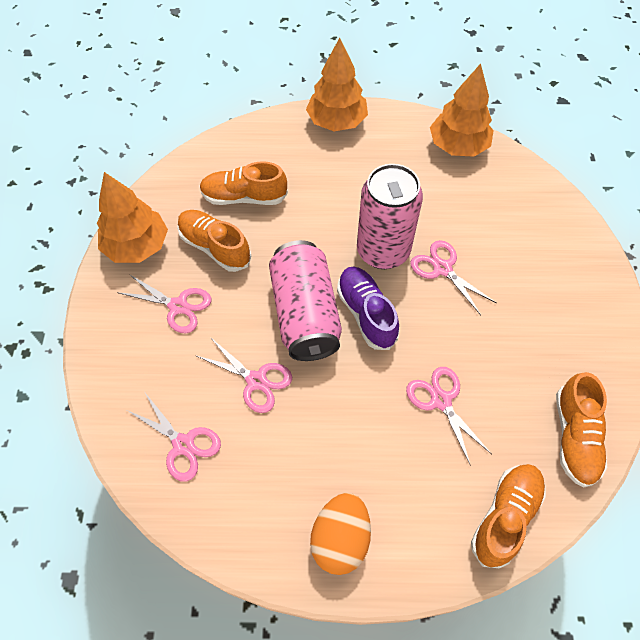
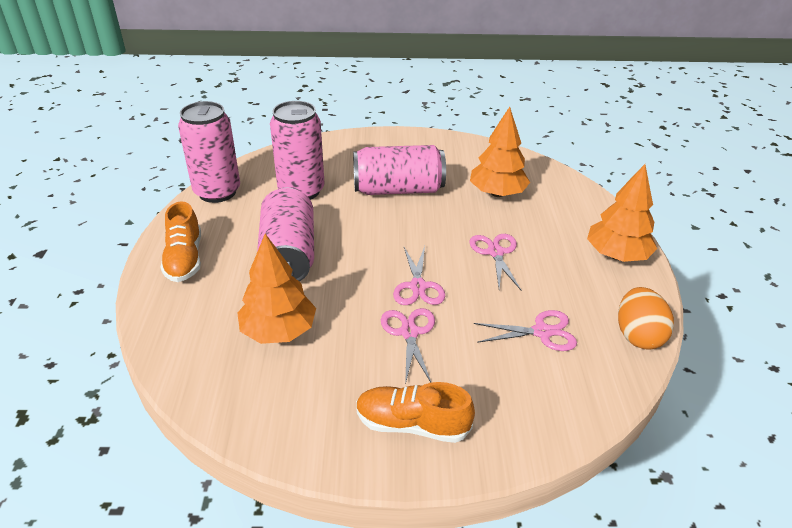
orange shoe: 4 -> 2
pink can: 2 -> 4
pink scissors: 5 -> 4
purple shoe: 1 -> 0

